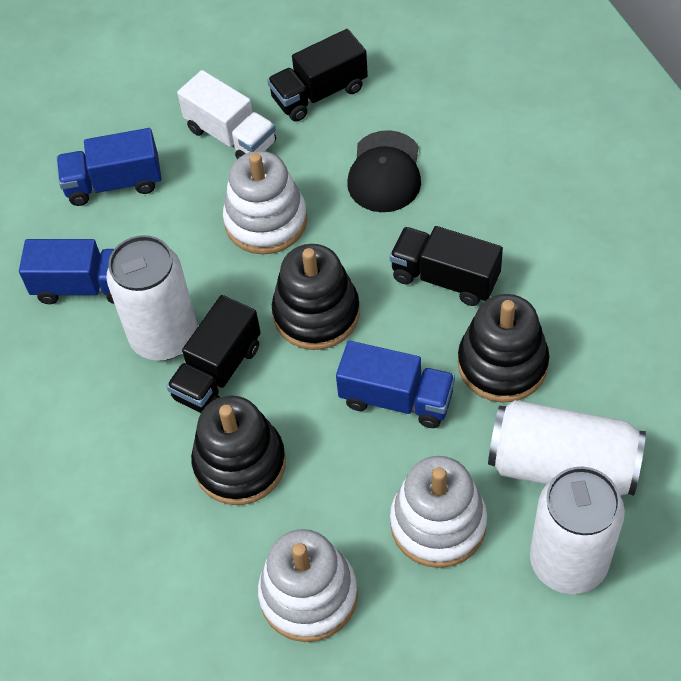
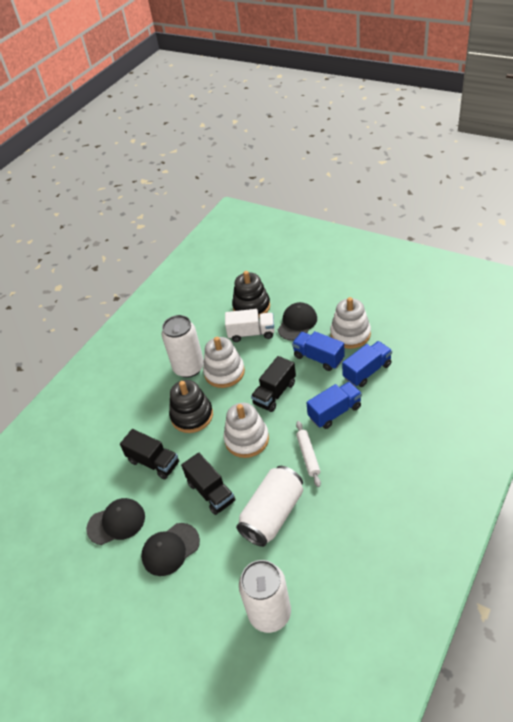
black cap: 1 -> 3
black stacking toy: 3 -> 2
white rolling pin: 0 -> 1

